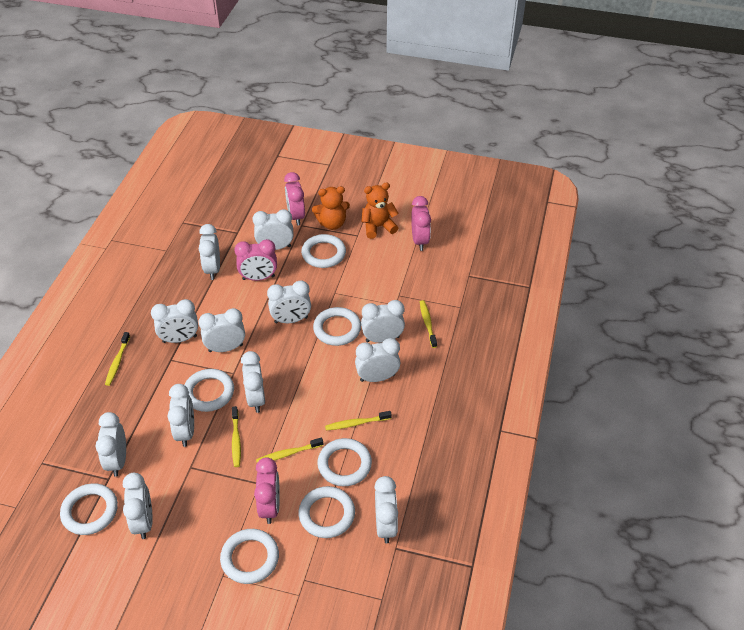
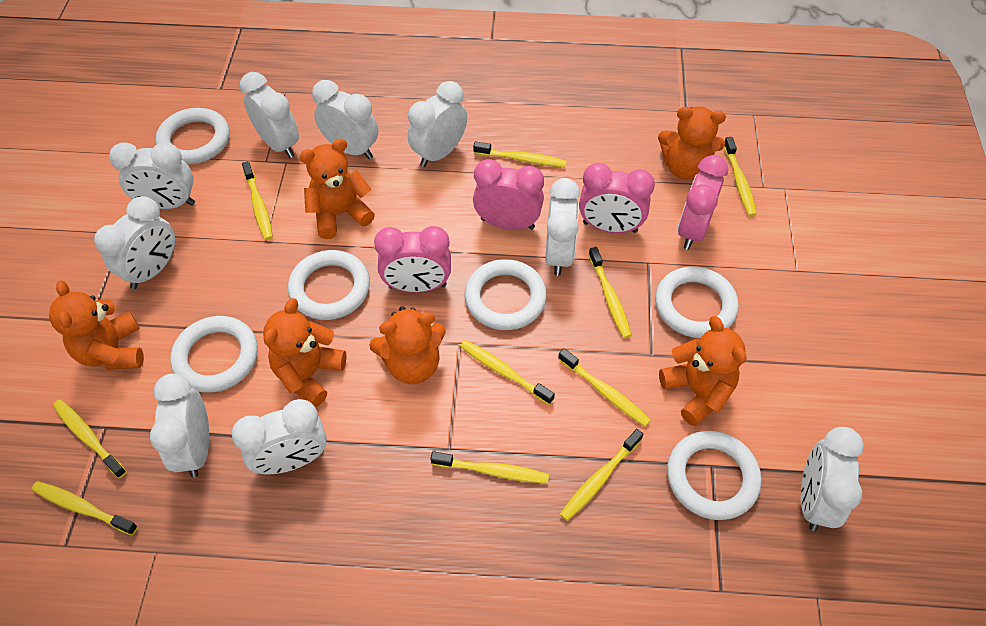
orange teddy bear: 2 -> 6
white clock: 12 -> 9
white ring: 7 -> 6
yellow toothbrush: 5 -> 10

